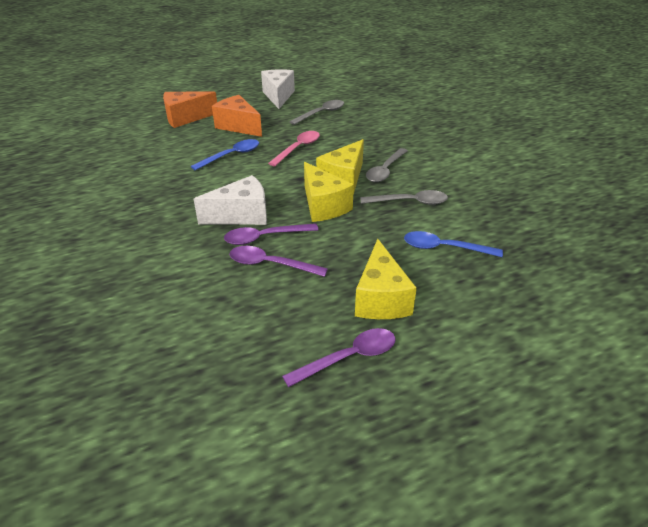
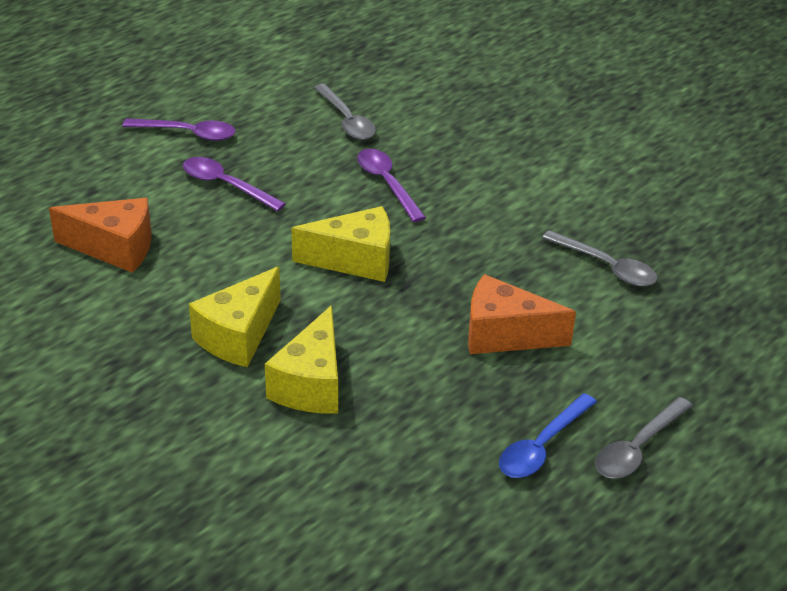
blue spoon: 2 -> 1
pink spoon: 1 -> 0
white cheese: 2 -> 0

